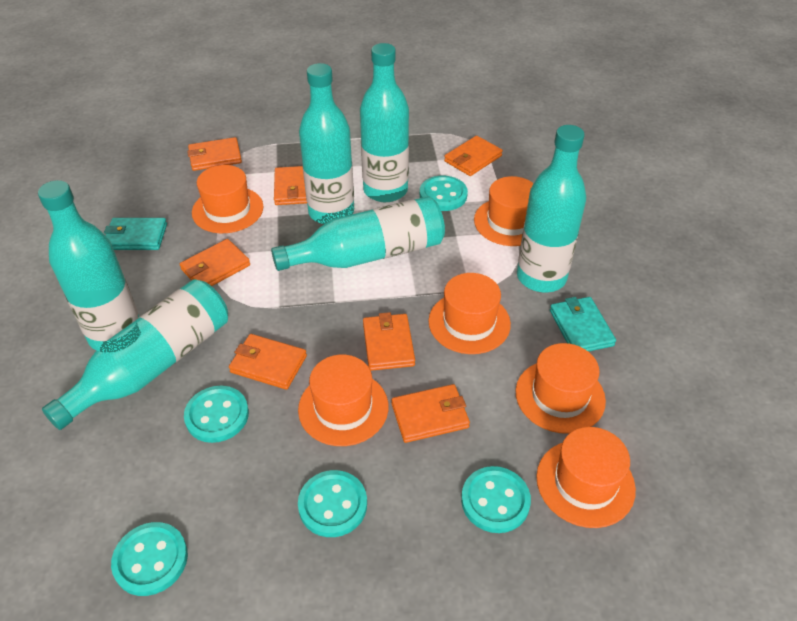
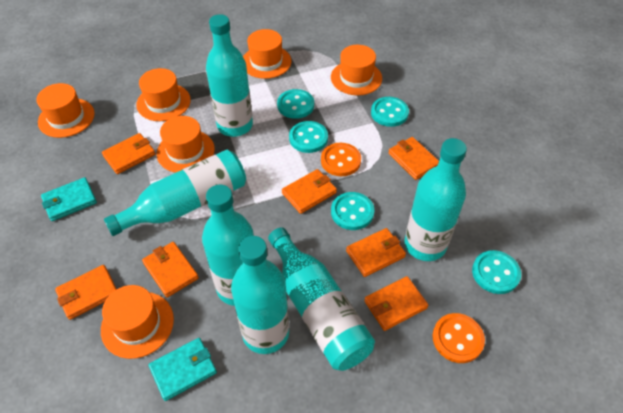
orange button: 0 -> 2

